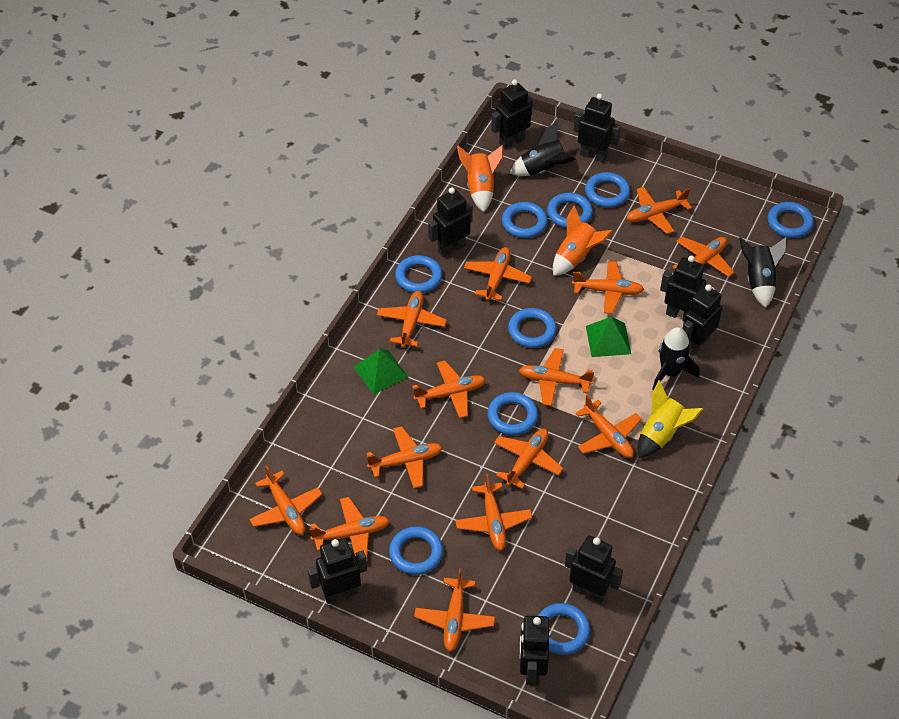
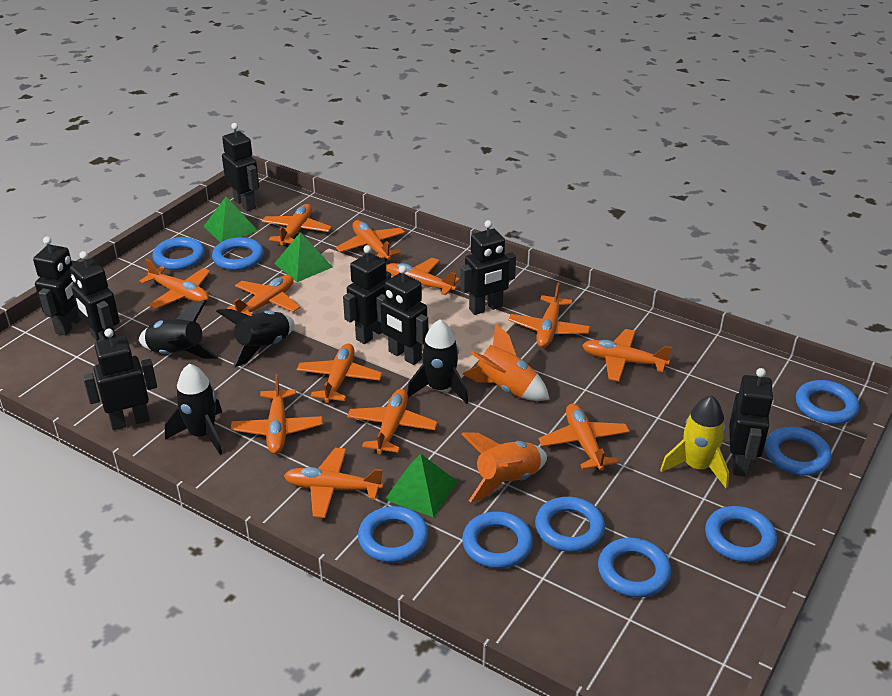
black rocket: 3 -> 4
green pyramid: 2 -> 3
orange plane: 14 -> 12

